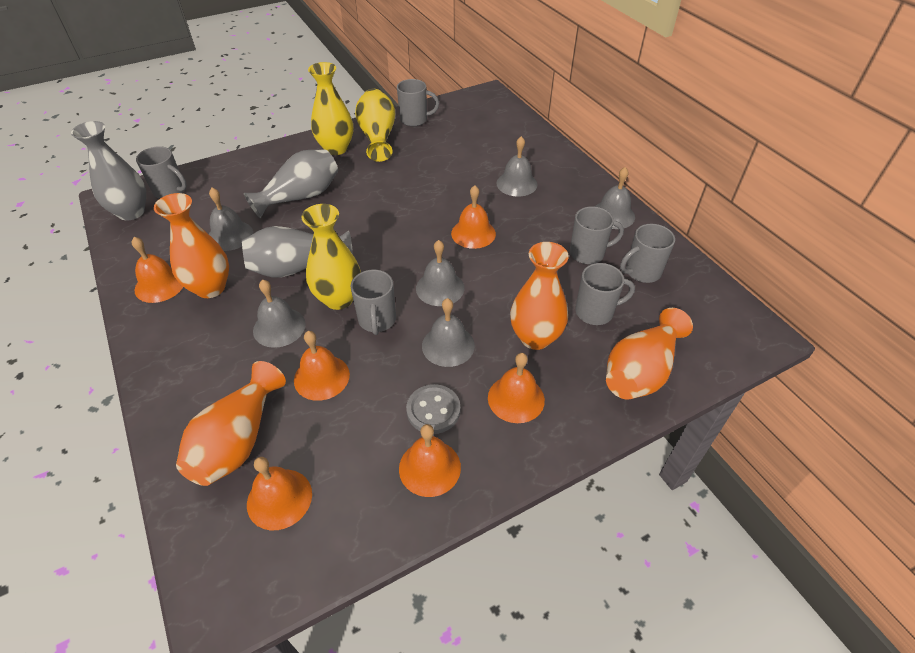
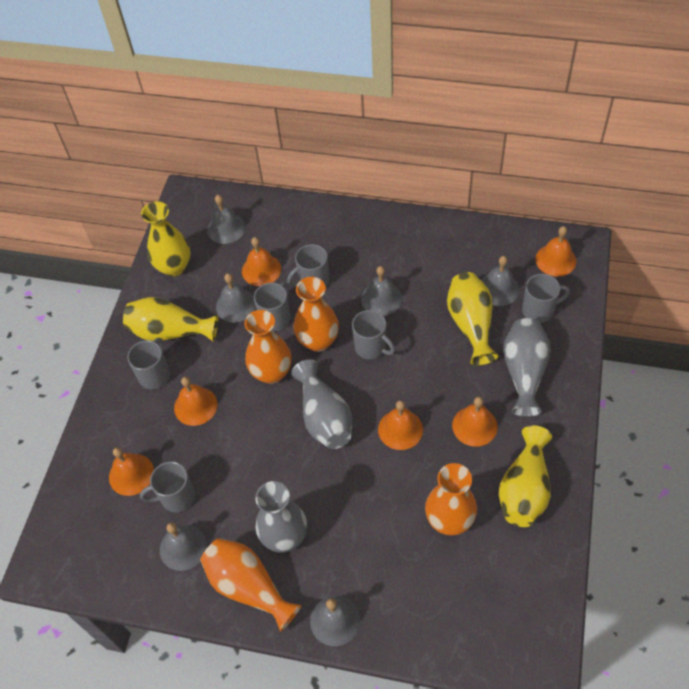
grey button: 1 -> 0
yellow vase: 3 -> 4

